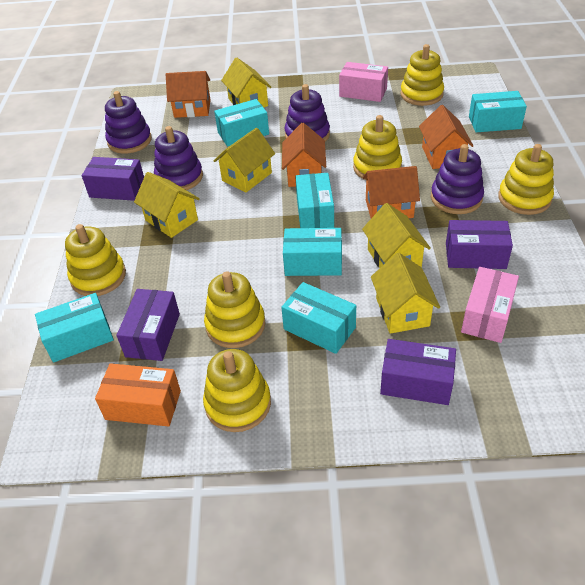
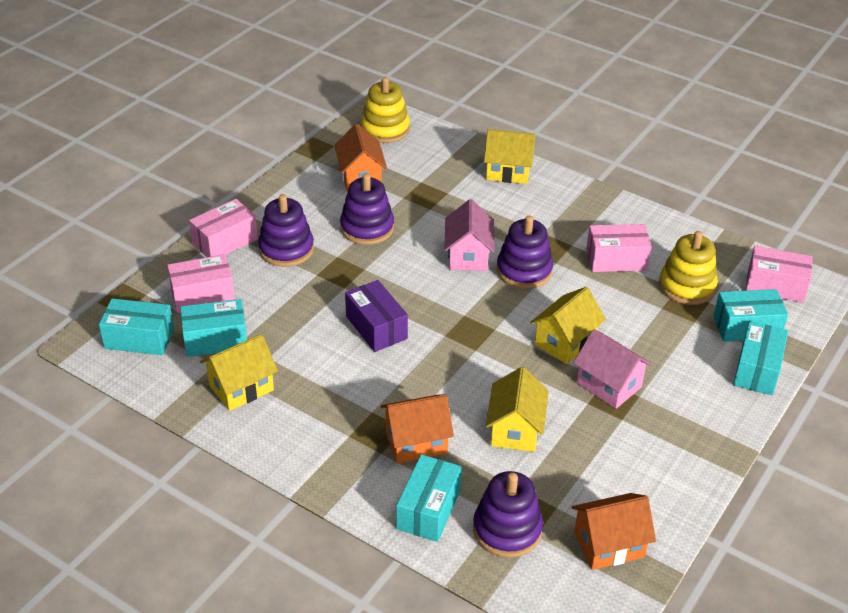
orange box: 1 -> 0
orange house: 4 -> 3
pink box: 2 -> 4
pink house: 0 -> 2
purple box: 4 -> 1
turquoise box: 6 -> 5
yellow house: 5 -> 4
yellow stacking toy: 6 -> 2

